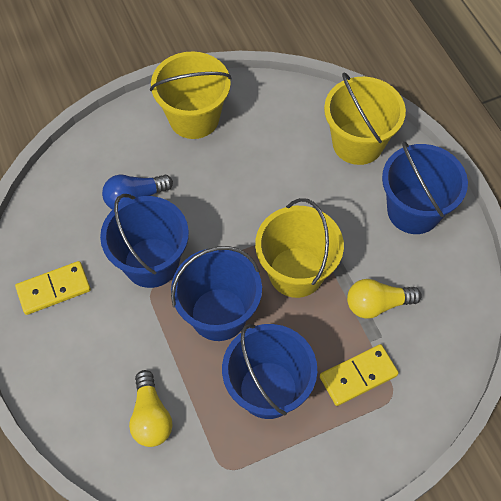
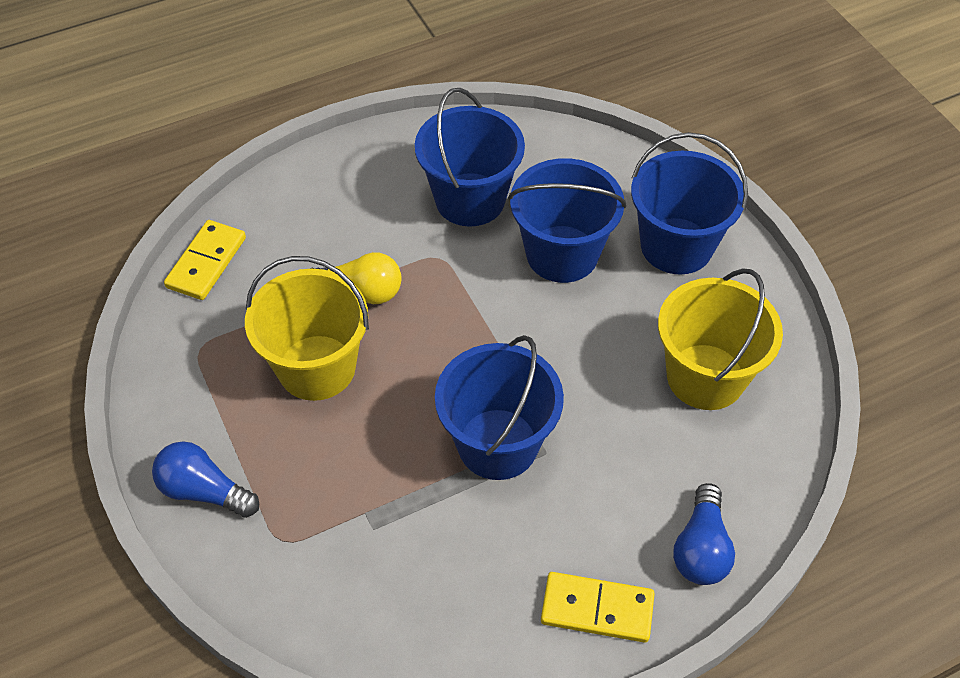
blue light bulb: 1 -> 2
yellow bucket: 3 -> 2
yellow light bulb: 2 -> 1

